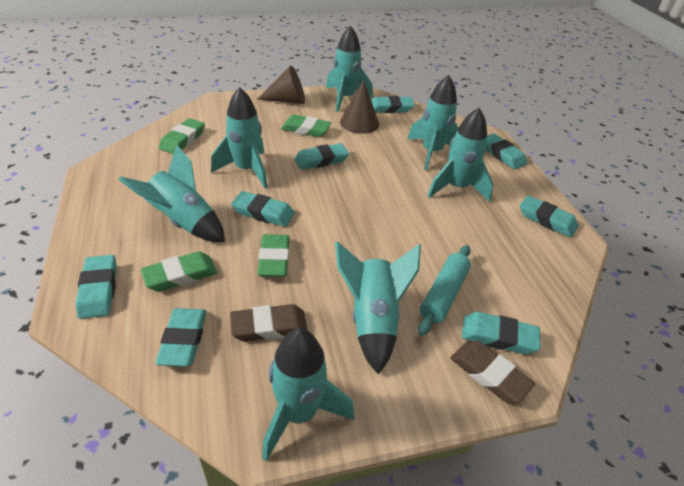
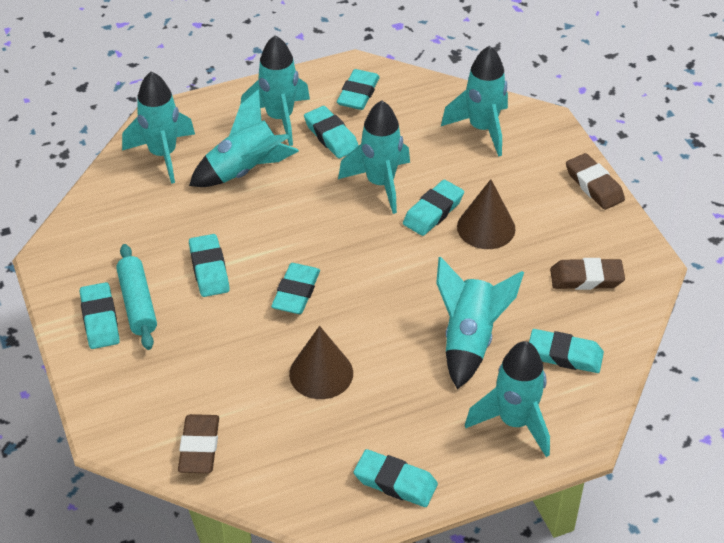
brown eraser: 2 -> 3
green eraser: 4 -> 0

